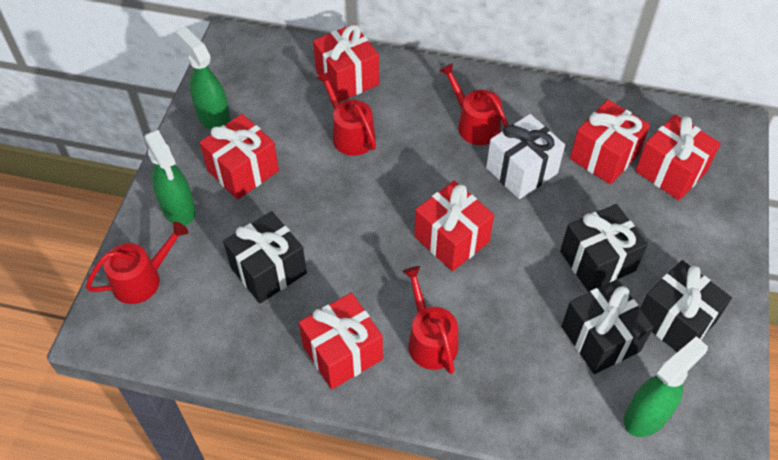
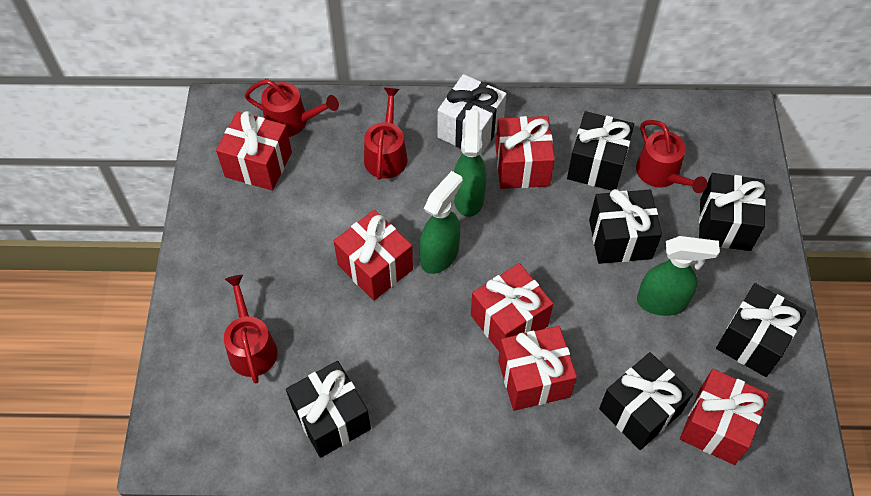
black gift: 4 -> 6

